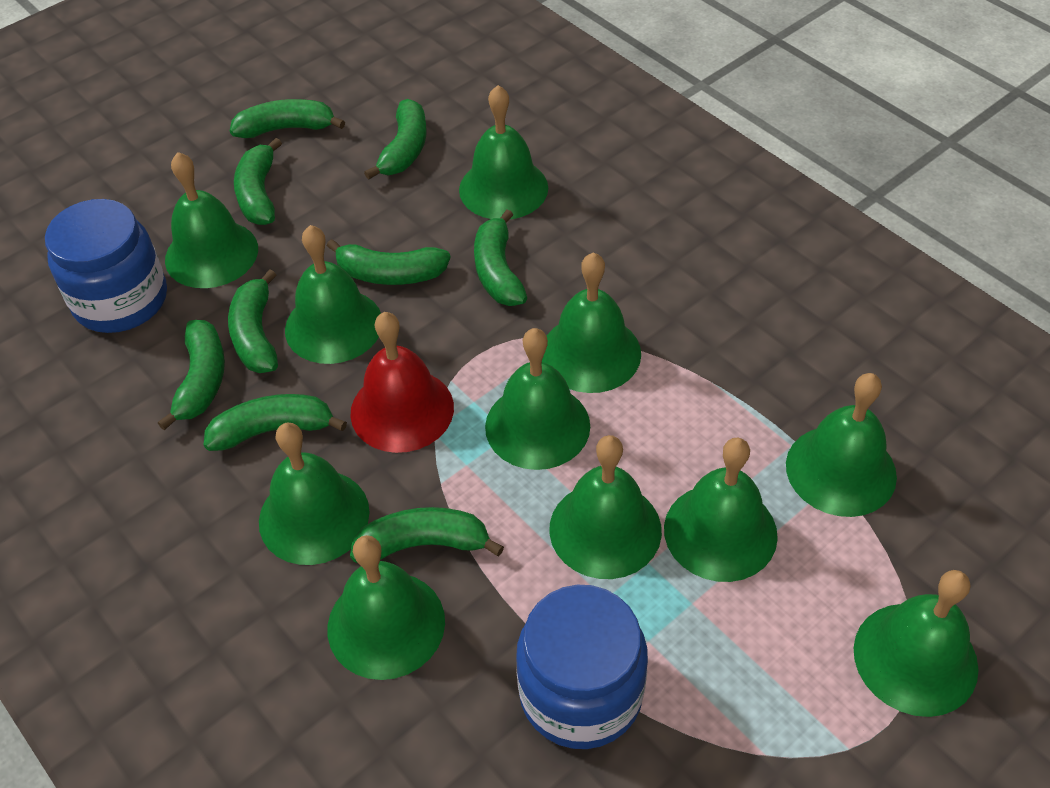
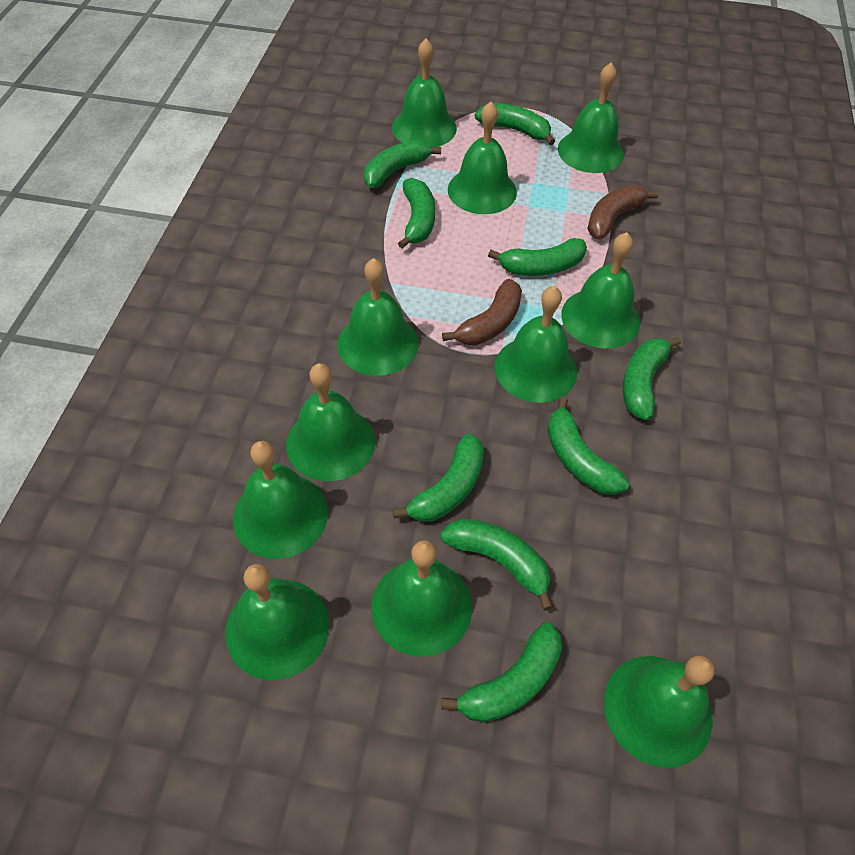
blue jar: 2 -> 0
brown banana: 0 -> 2
red bell: 1 -> 0

